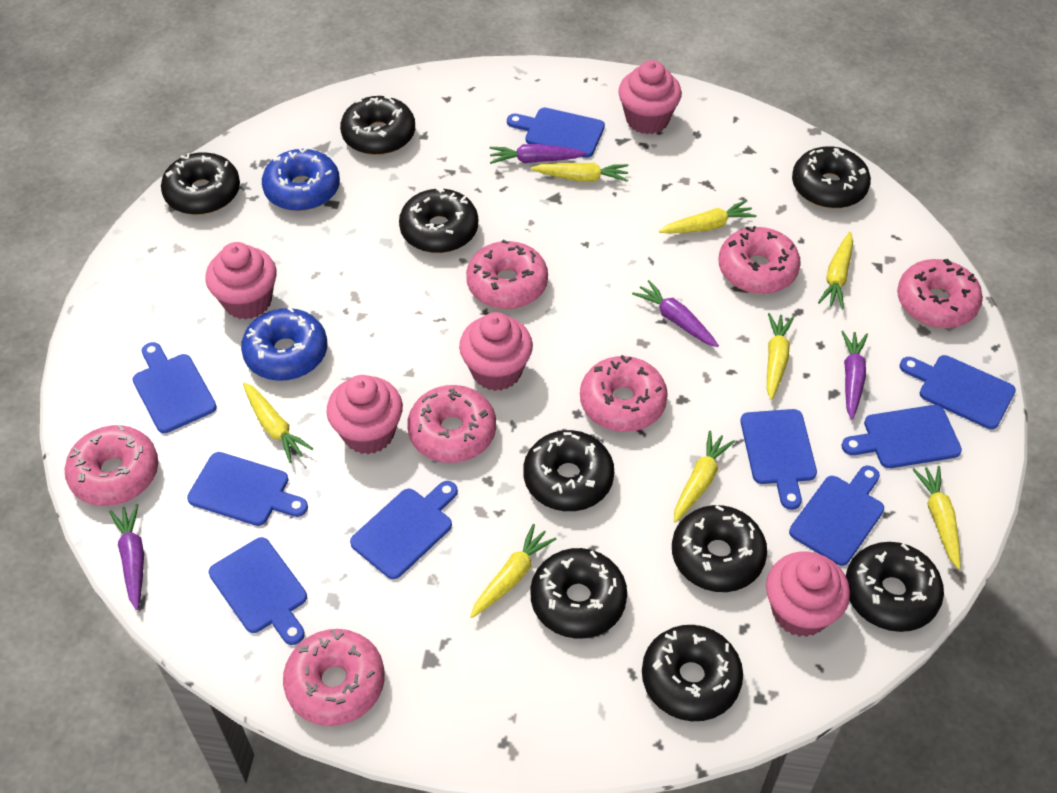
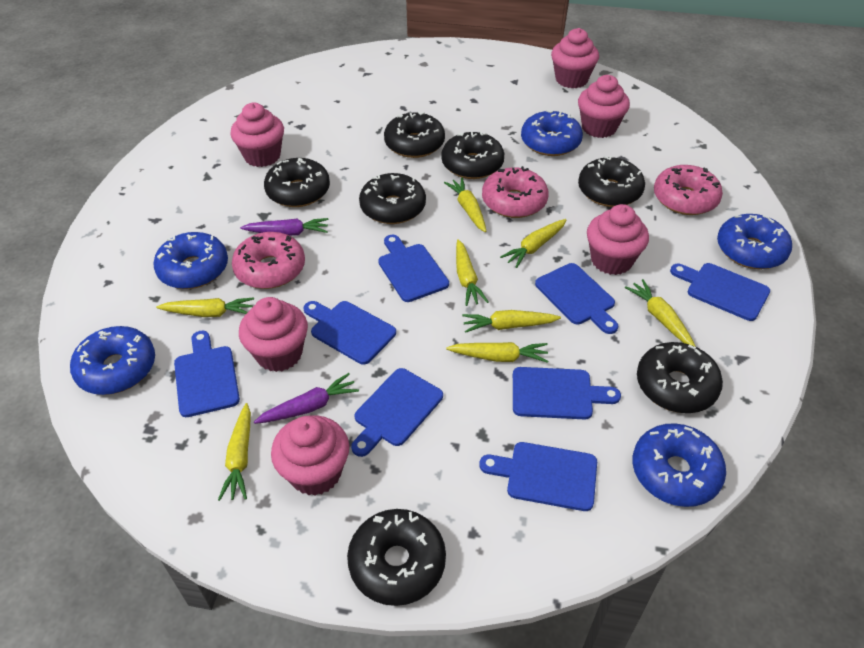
black donut: 9 -> 7
blue cutting board: 9 -> 8
blue donut: 2 -> 5
pink cupcake: 5 -> 6
pink donut: 7 -> 3
purple carrot: 4 -> 2

